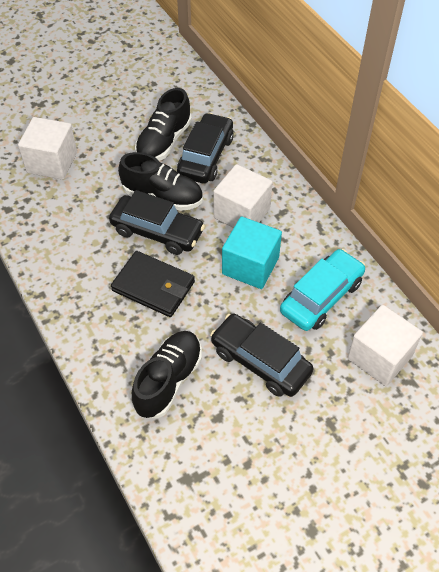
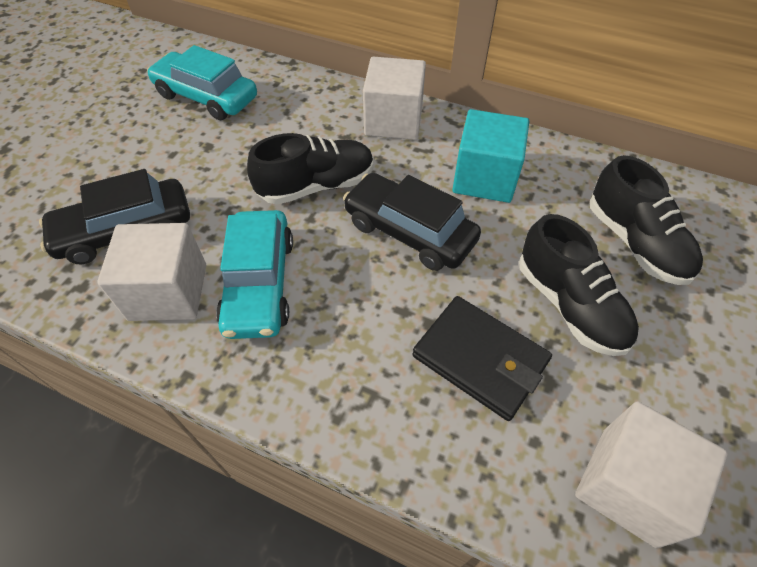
black car: 3 -> 2
turquoise car: 1 -> 2

